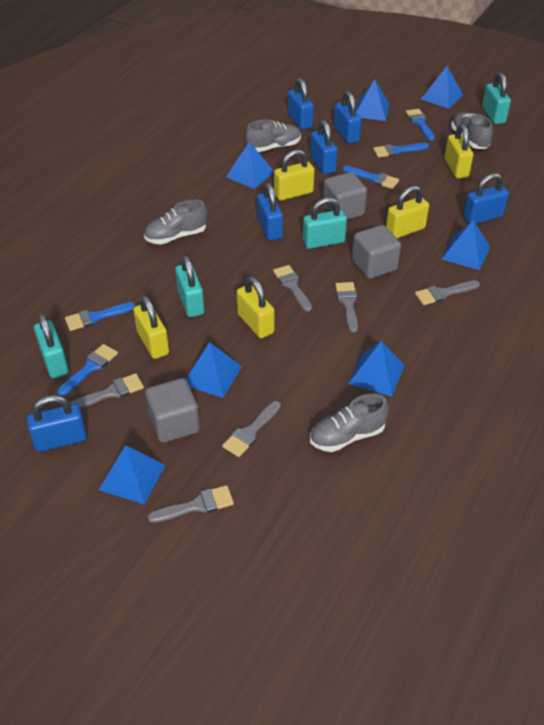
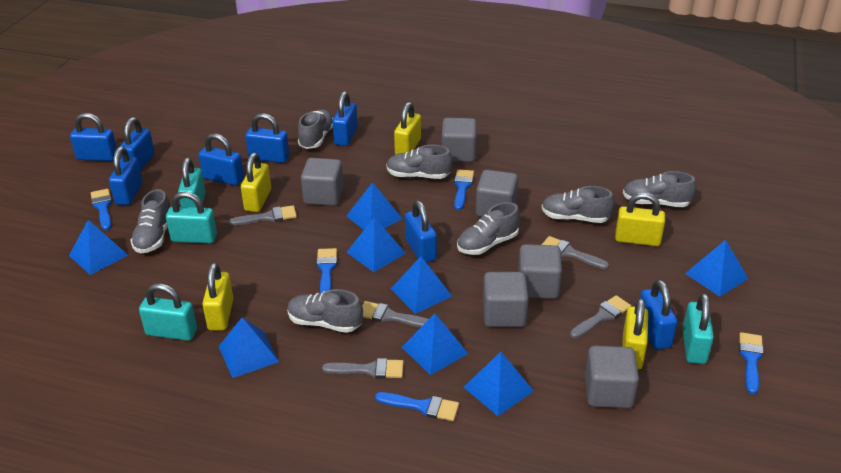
blue padlock: 6 -> 8
blue pyramid: 7 -> 8
grey brush: 6 -> 5
grey cube: 3 -> 6
grey shoe: 4 -> 7

